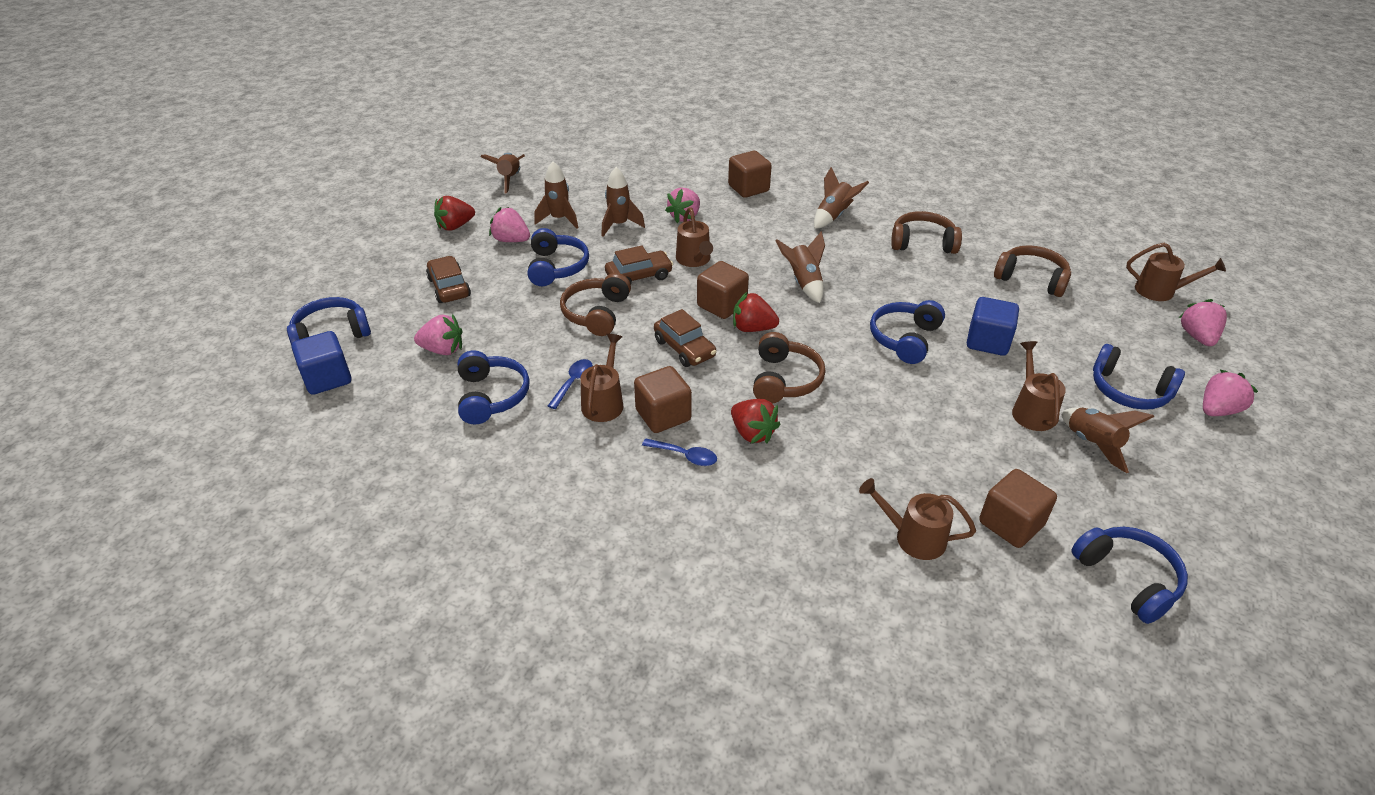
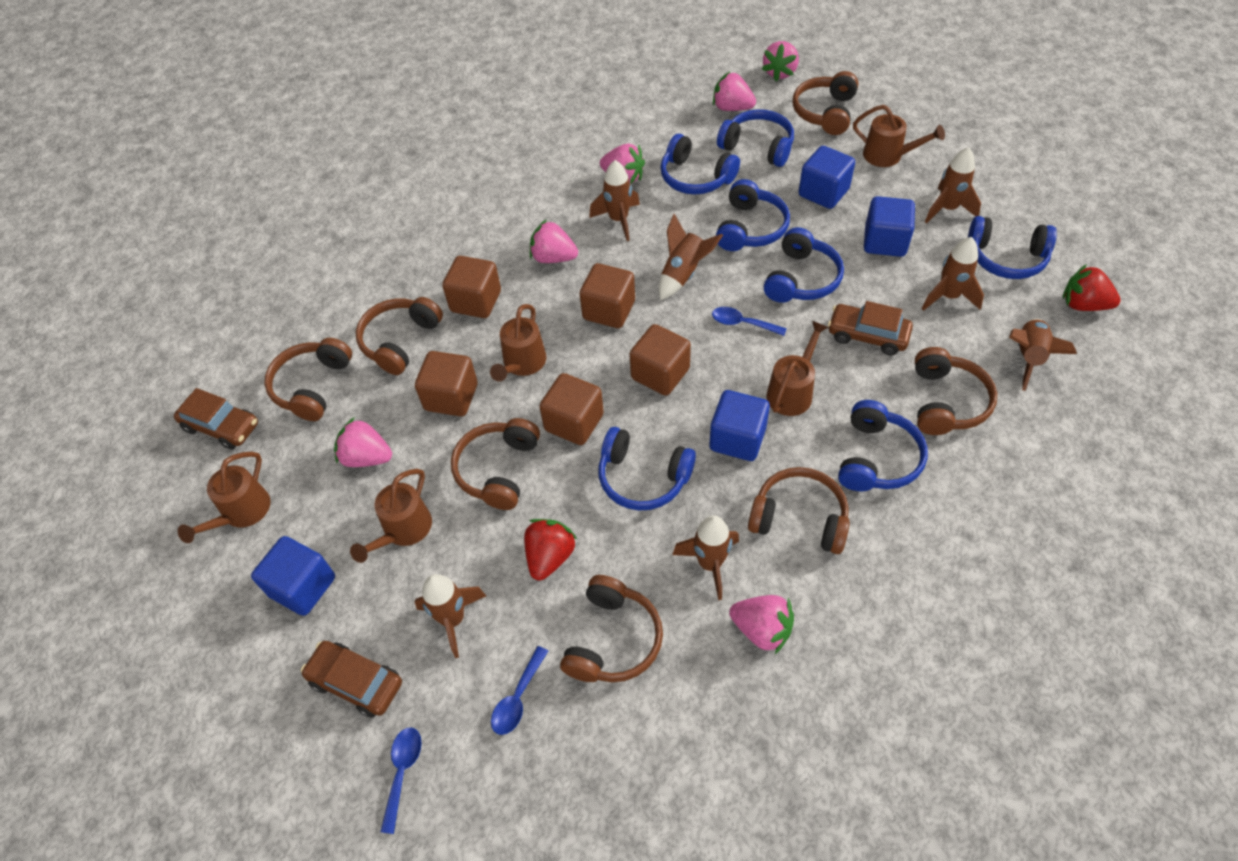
blue cube: 2 -> 4
blue headphones: 6 -> 7
blue spoon: 2 -> 3
brown cube: 4 -> 5
brown headphones: 4 -> 7
brown rocket: 6 -> 7
pink strawberry: 5 -> 6
red strawberry: 3 -> 2

